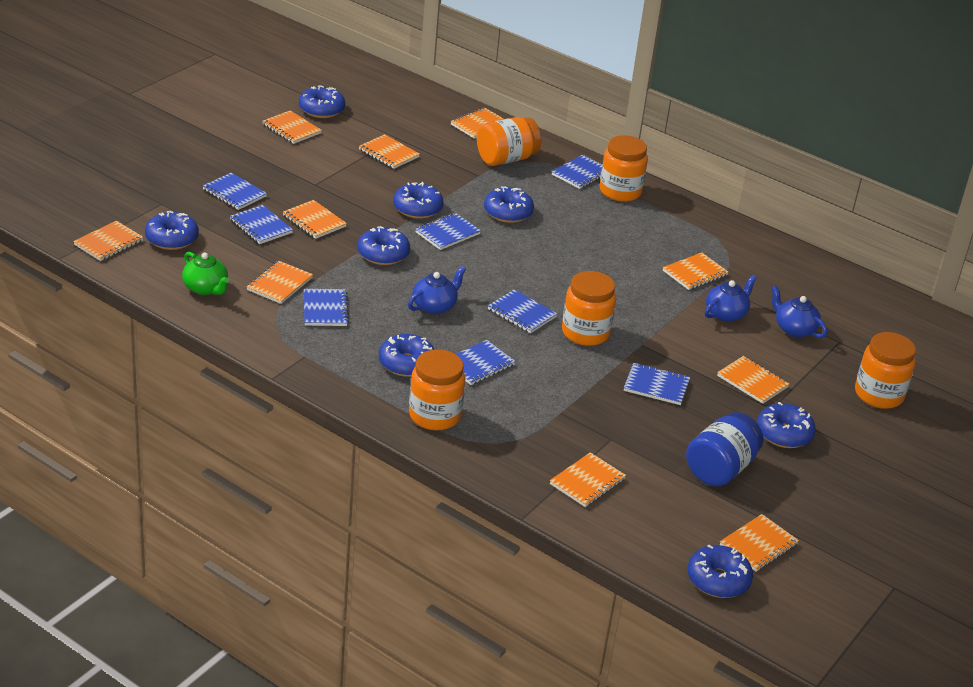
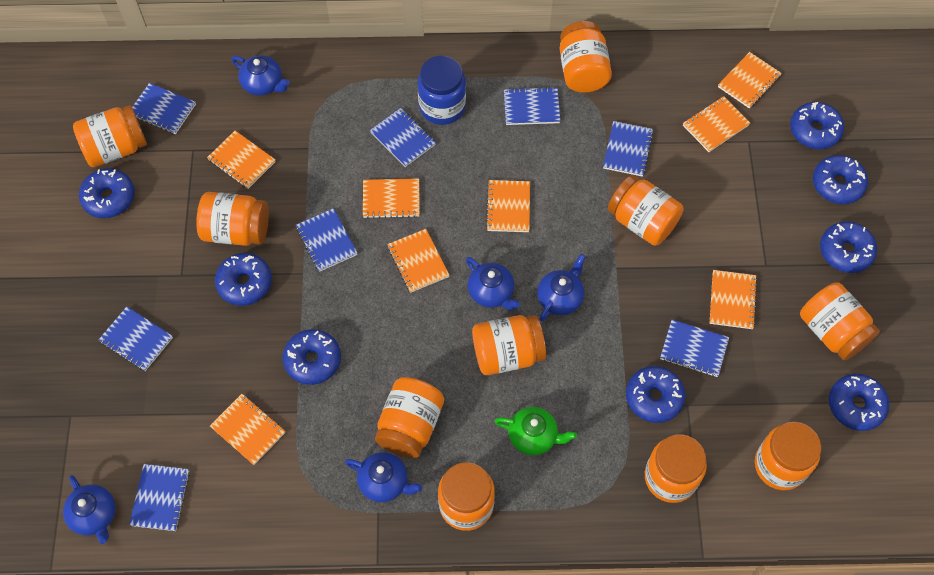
blue teapot: 3 -> 5
orange jar: 5 -> 10
orange notebook: 10 -> 8

